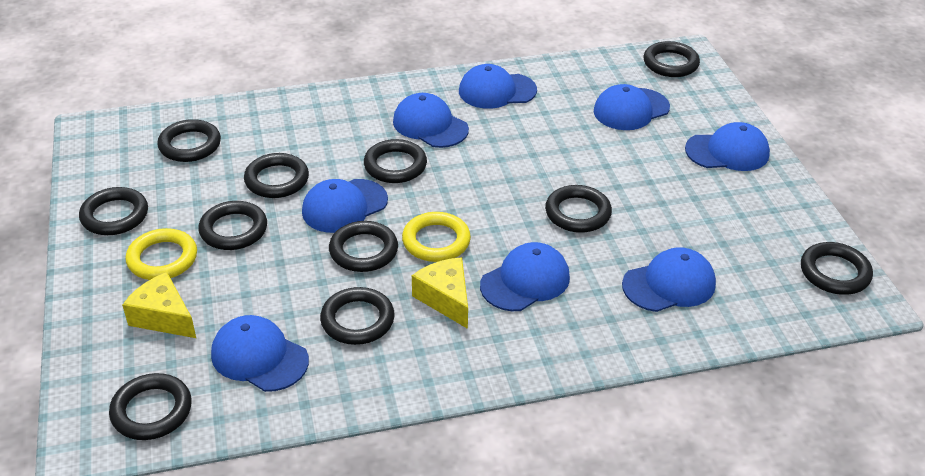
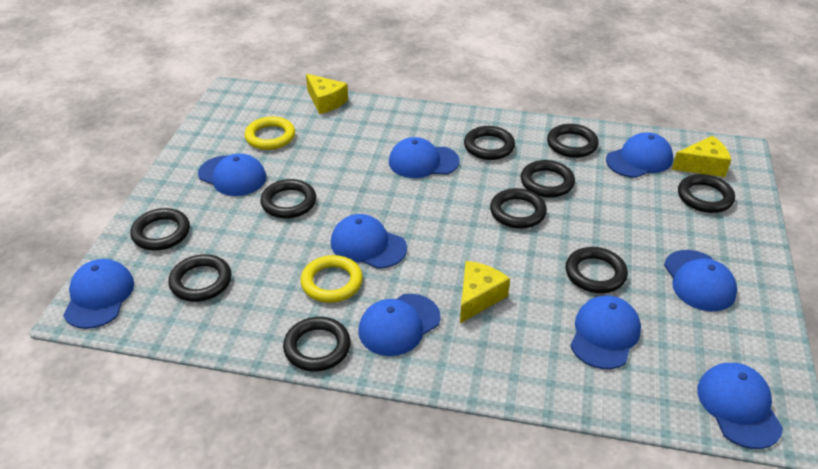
black ring: 11 -> 10
blue cap: 8 -> 9
yellow cheese: 2 -> 3

